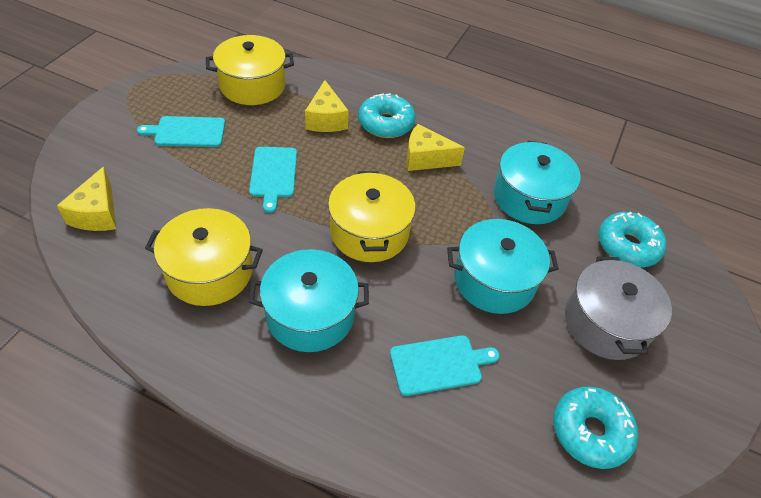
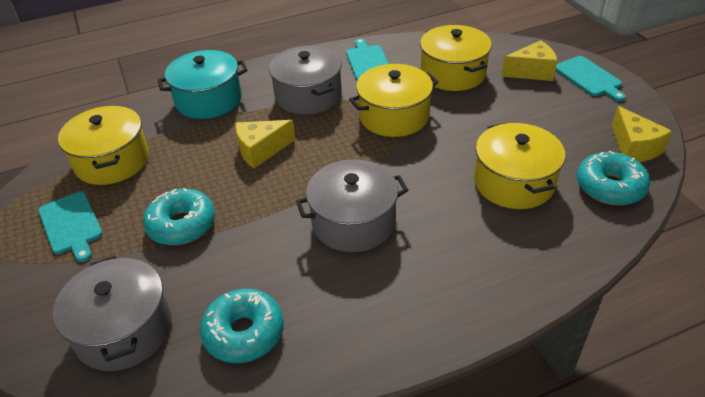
grey pot: 1 -> 3
turquoise pot: 3 -> 1
yellow pot: 3 -> 4

